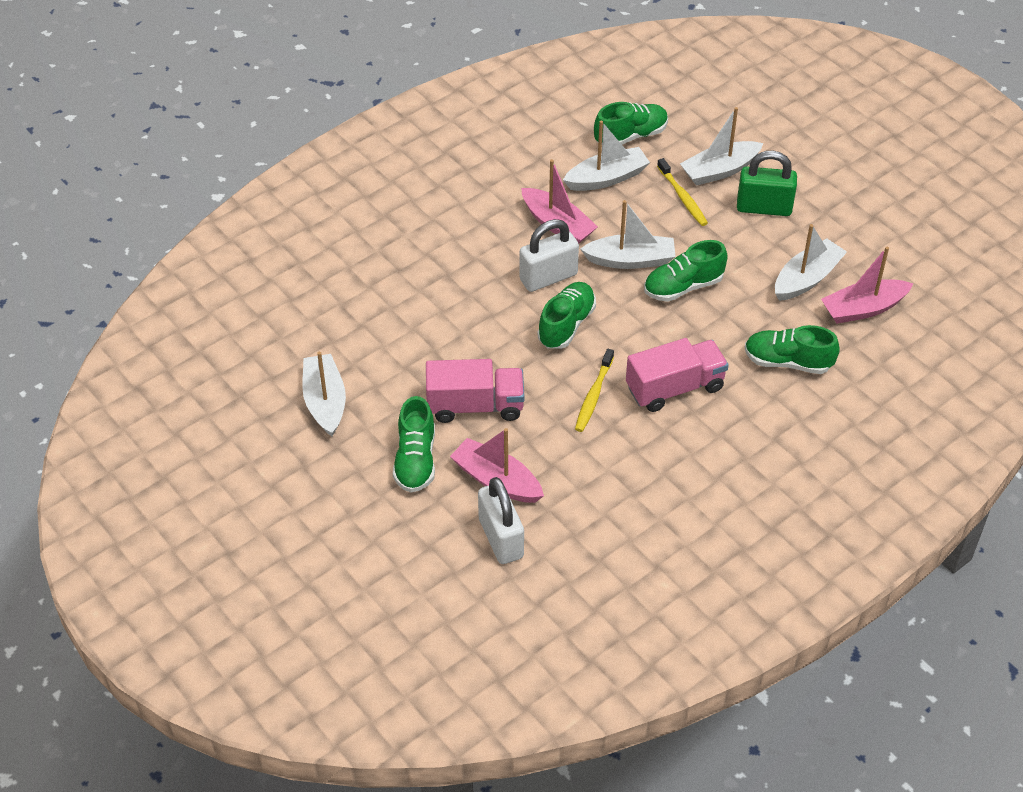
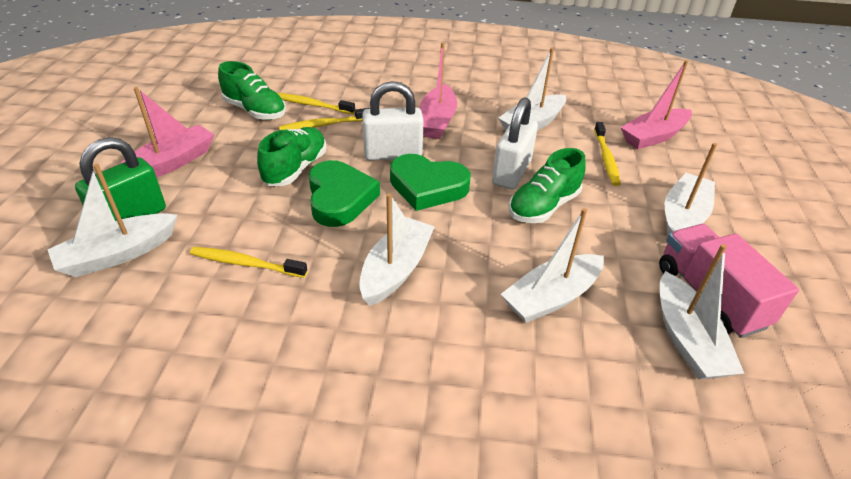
green heart: 0 -> 2
green shoe: 5 -> 3
pink truck: 2 -> 1
white boat: 5 -> 6
yellow toothbrush: 2 -> 4

